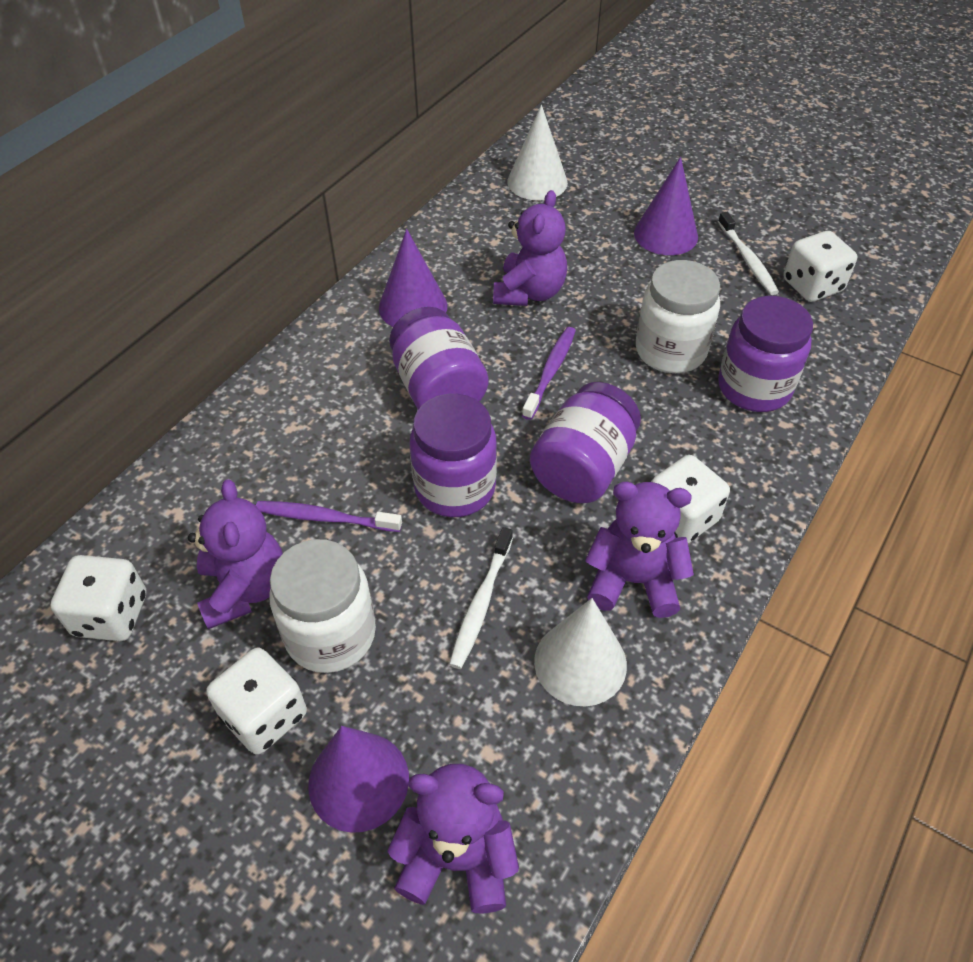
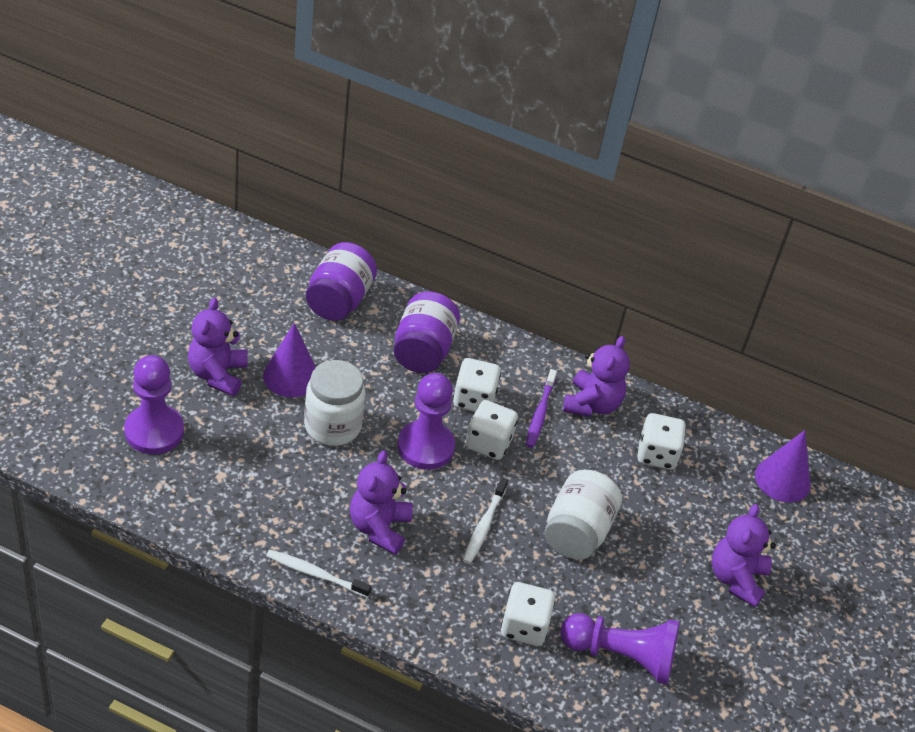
purple cone: 3 -> 2
purple jar: 4 -> 2
purple pawn: 0 -> 3
purple toothbrush: 2 -> 1
white cone: 2 -> 0

